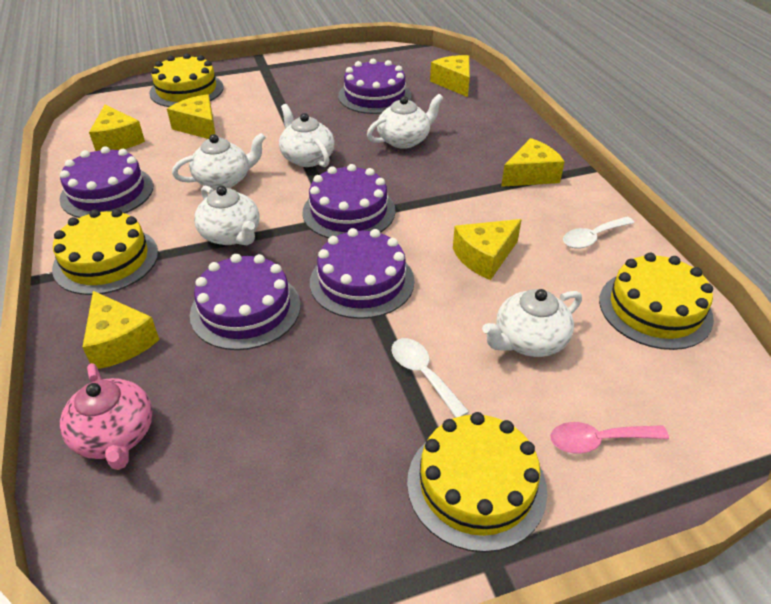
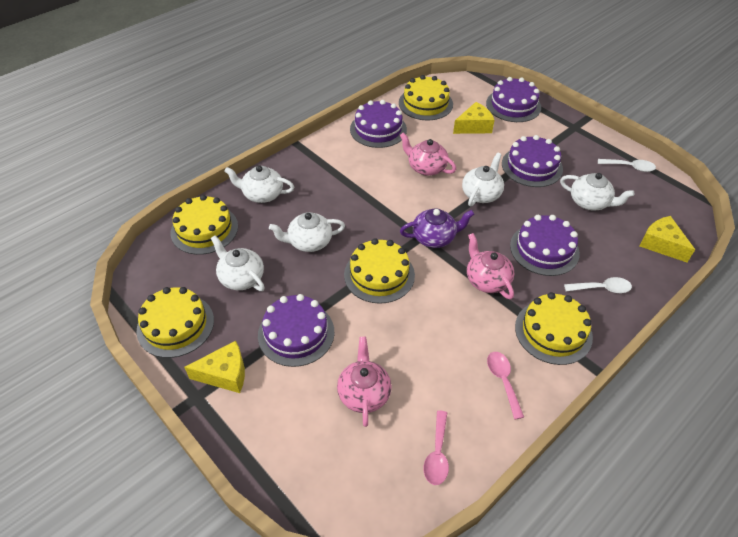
pink spoon: 1 -> 2
pink teapot: 1 -> 3
purple teapot: 0 -> 1
yellow cake: 4 -> 5
yellow cheese: 6 -> 3

